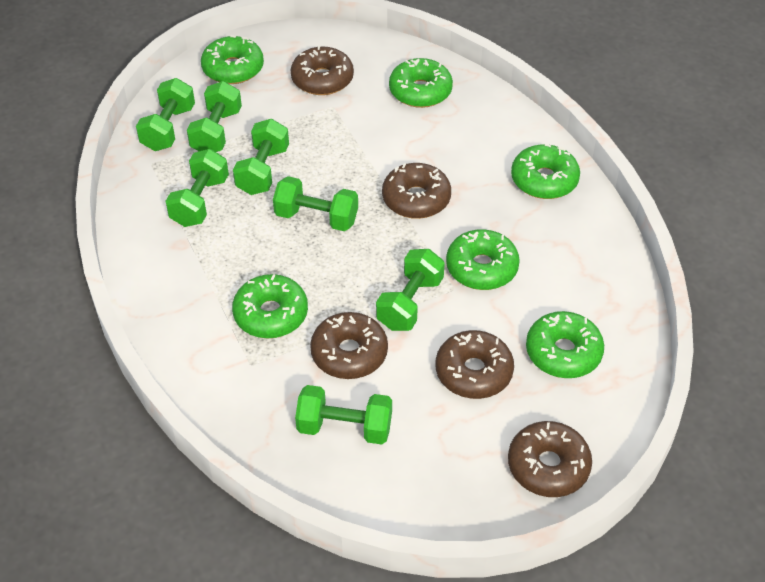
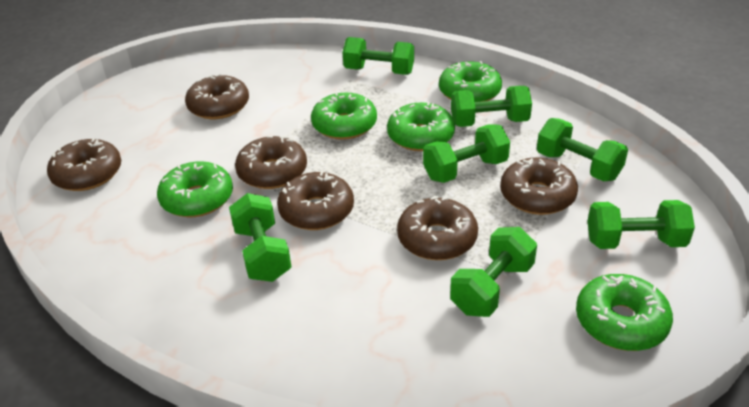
brown donut: 5 -> 6
green donut: 6 -> 5

